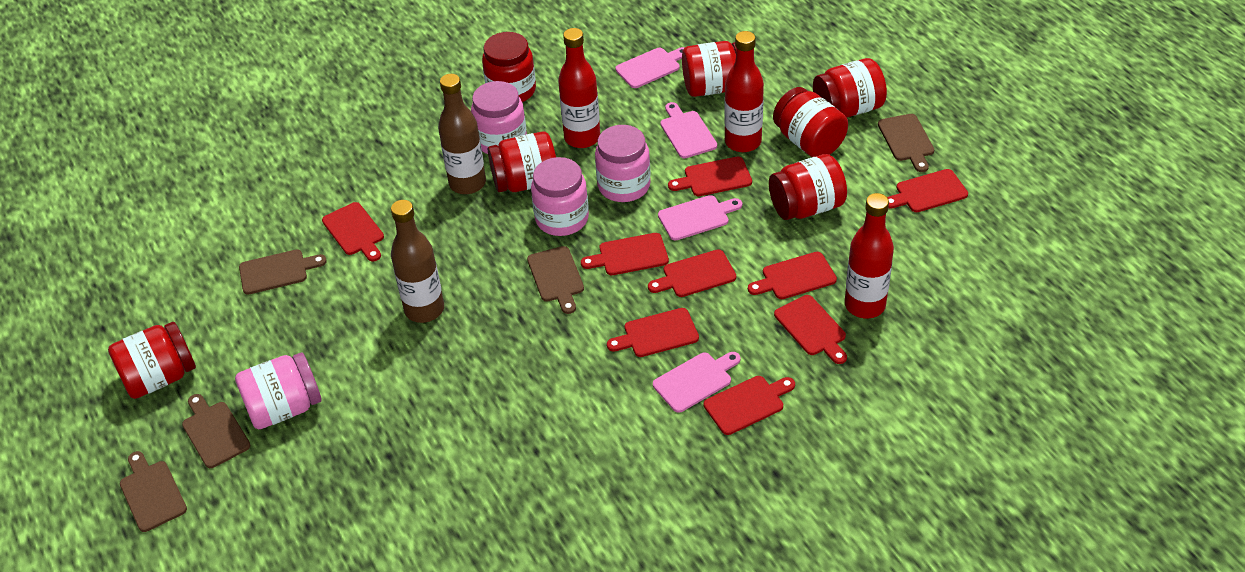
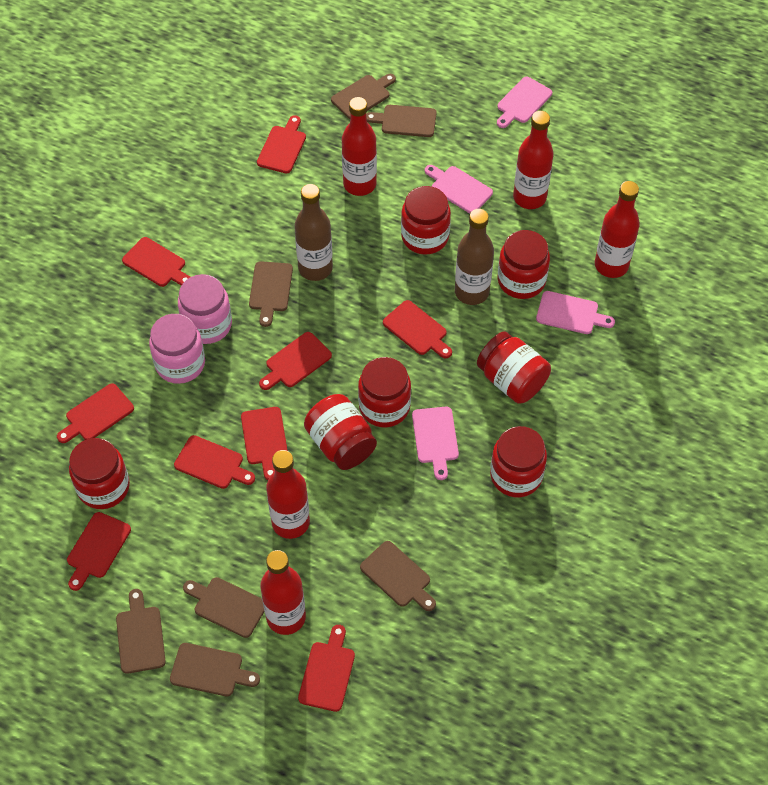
brown cutting board: 5 -> 7
pink jar: 4 -> 2
red bottle: 3 -> 5

